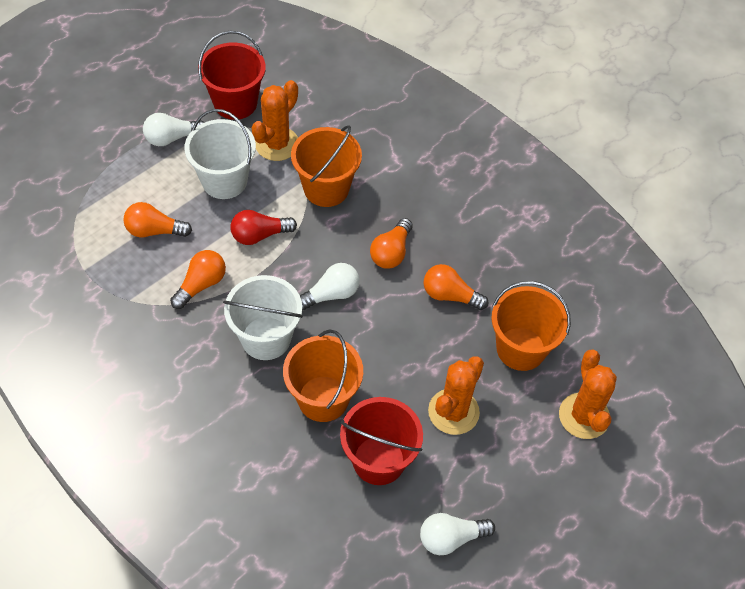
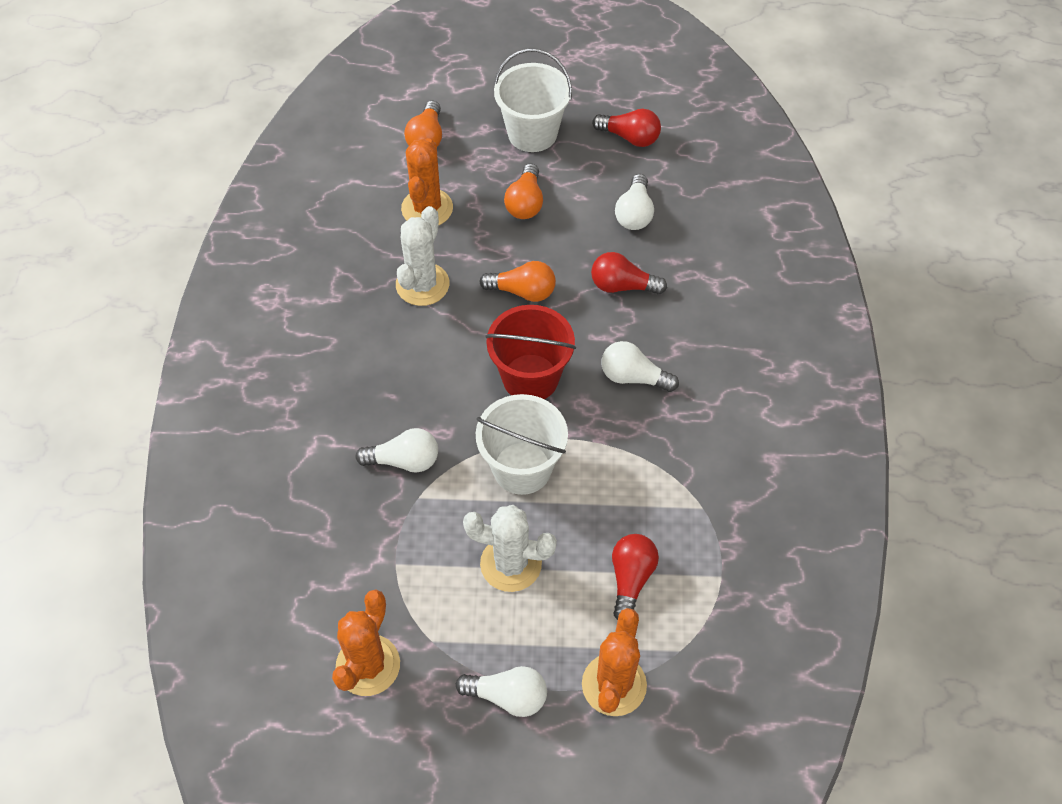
orange bucket: 3 -> 0
orange light bulb: 4 -> 3
red bucket: 2 -> 1
red light bulb: 1 -> 3
white cactus: 0 -> 2
white light bulb: 3 -> 4

